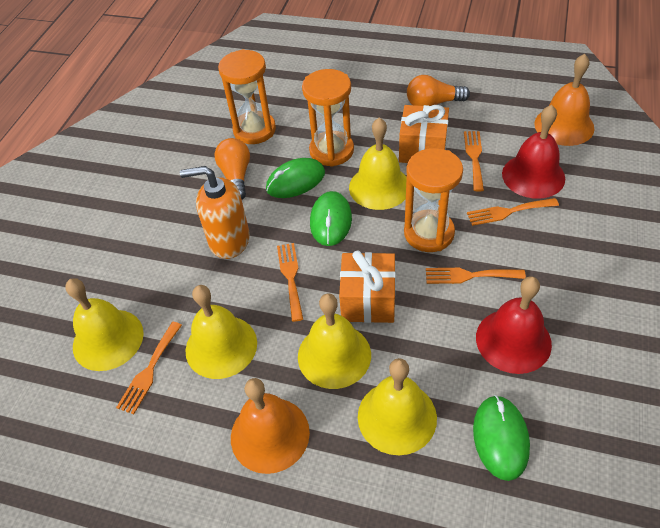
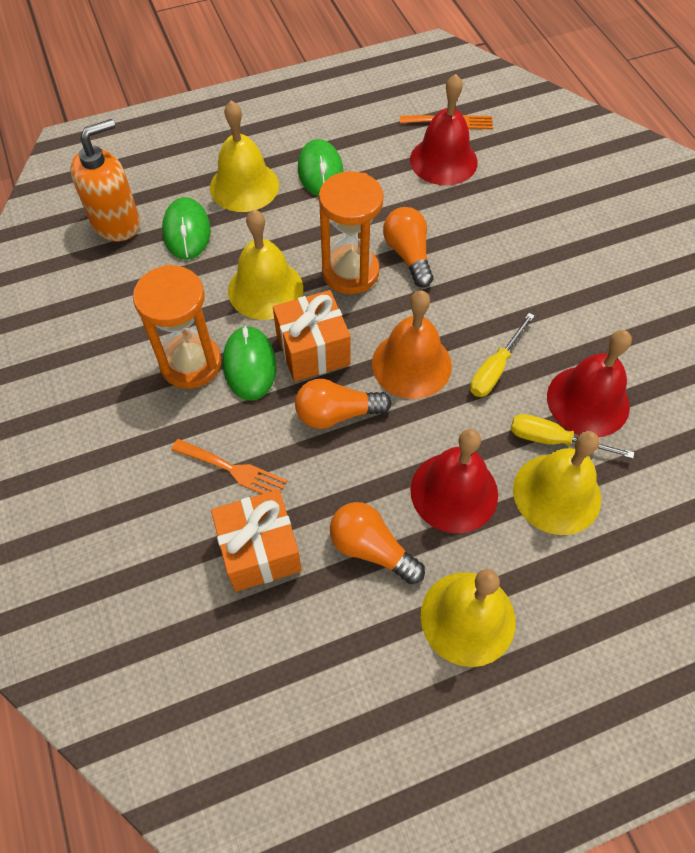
orange bell: 2 -> 1
orange fork: 5 -> 2
orange hourglass: 3 -> 2
orange light bulb: 2 -> 3
red bell: 2 -> 3
yellow bell: 5 -> 4
yellow screwdriver: 0 -> 2

